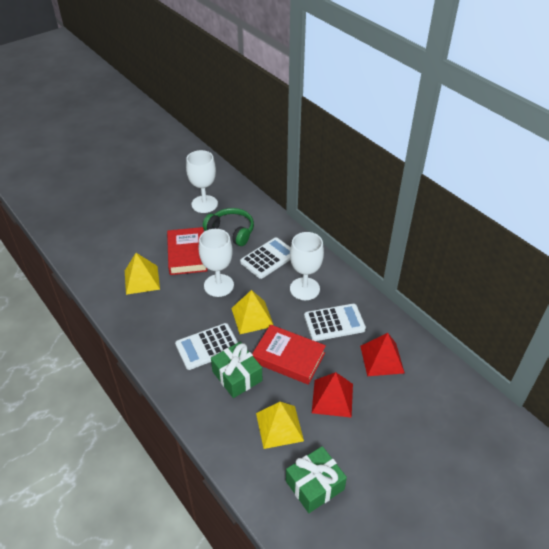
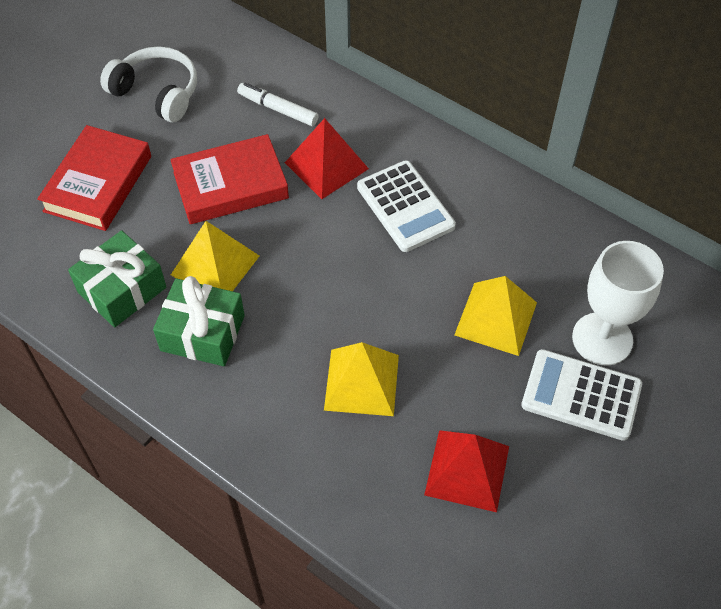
green headphones: 1 -> 0
white calculator: 3 -> 2
white goblet: 3 -> 1
white headphones: 0 -> 1
white marker: 0 -> 1

